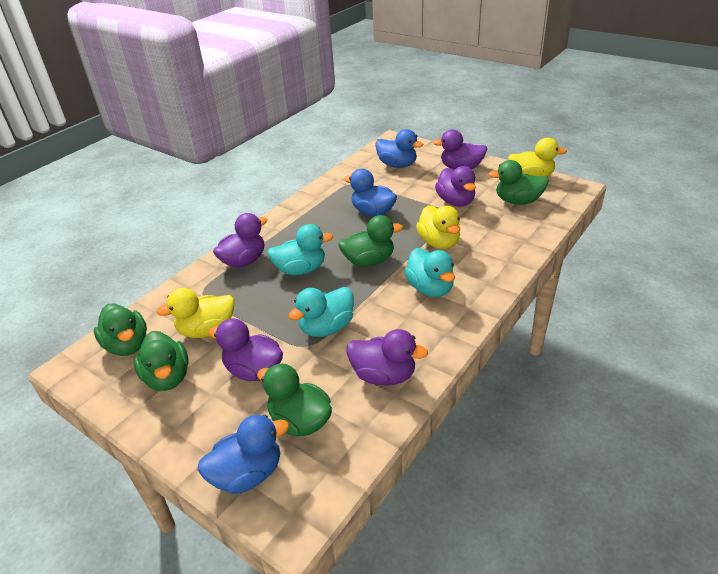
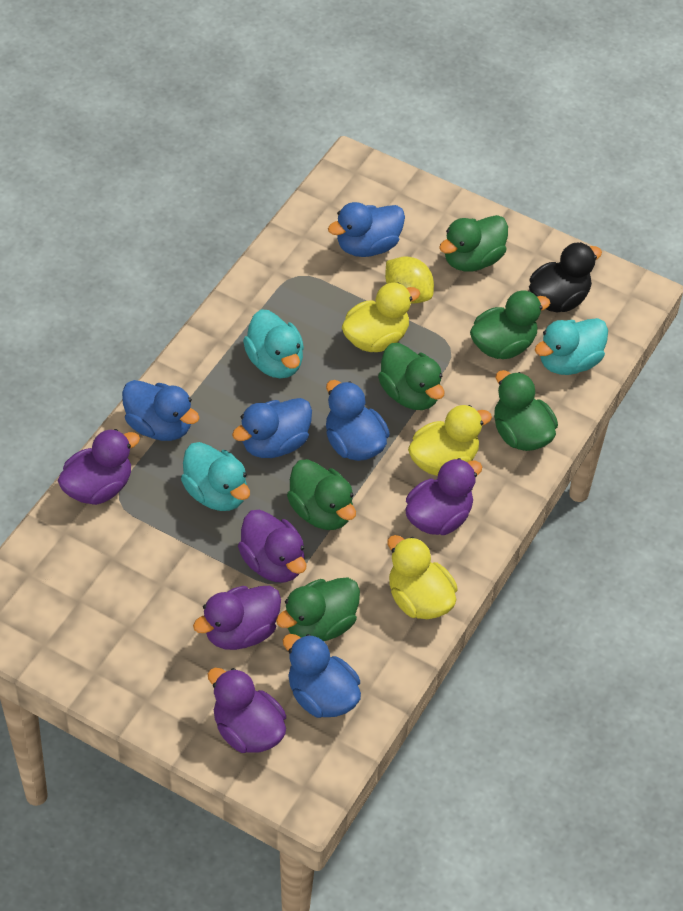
black duck: 0 -> 1
blue duck: 3 -> 5
green duck: 5 -> 6
yellow lemon: 0 -> 1

